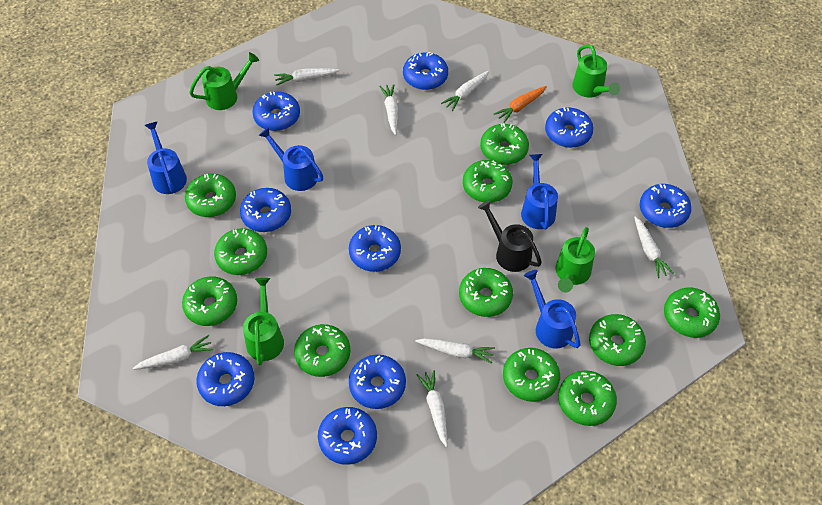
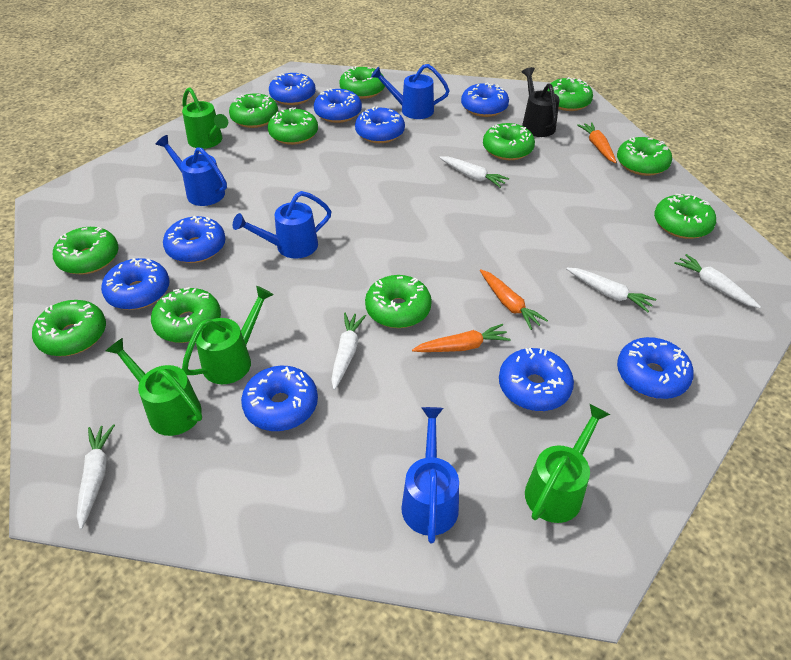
orange carrot: 1 -> 3
white carrot: 7 -> 5

